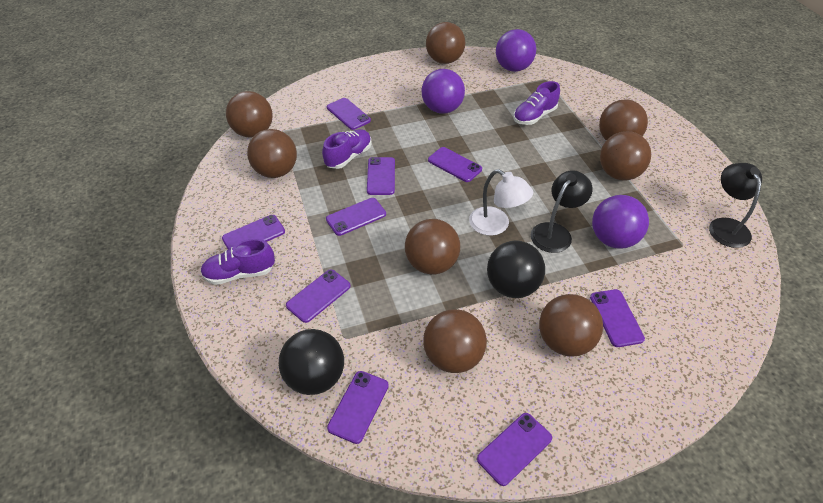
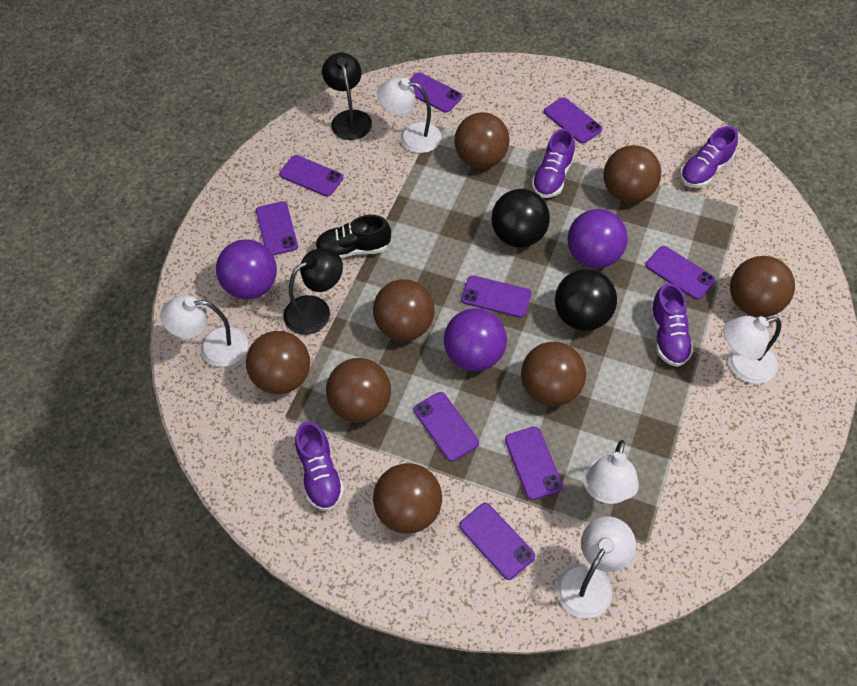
black shoe: 0 -> 1
purple shoe: 3 -> 4
white lamp: 1 -> 5

